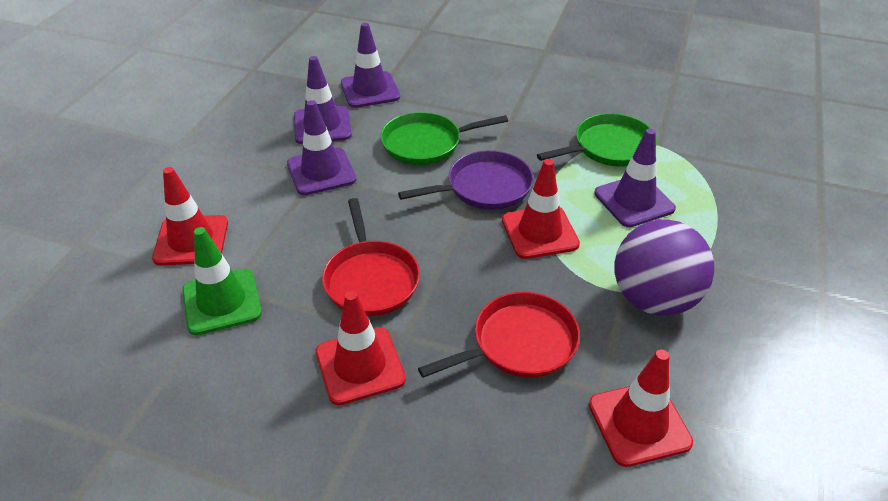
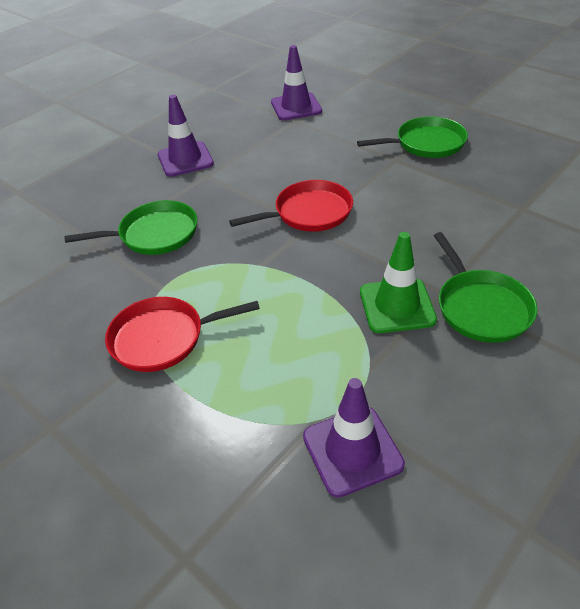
green pan: 2 -> 3
purple ball: 1 -> 0
purple pan: 1 -> 0
purple traffic cone: 4 -> 3
red traffic cone: 4 -> 0

